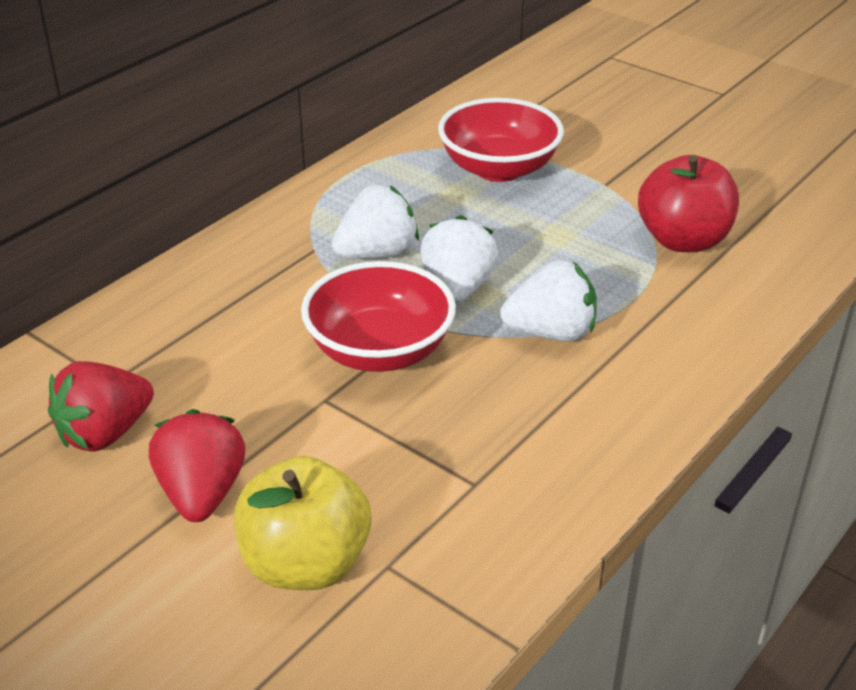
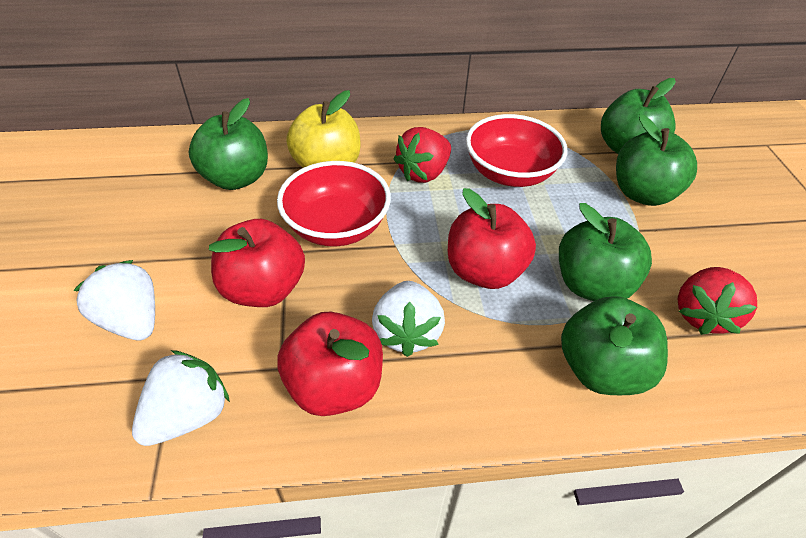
green apple: 0 -> 5
red apple: 1 -> 3

